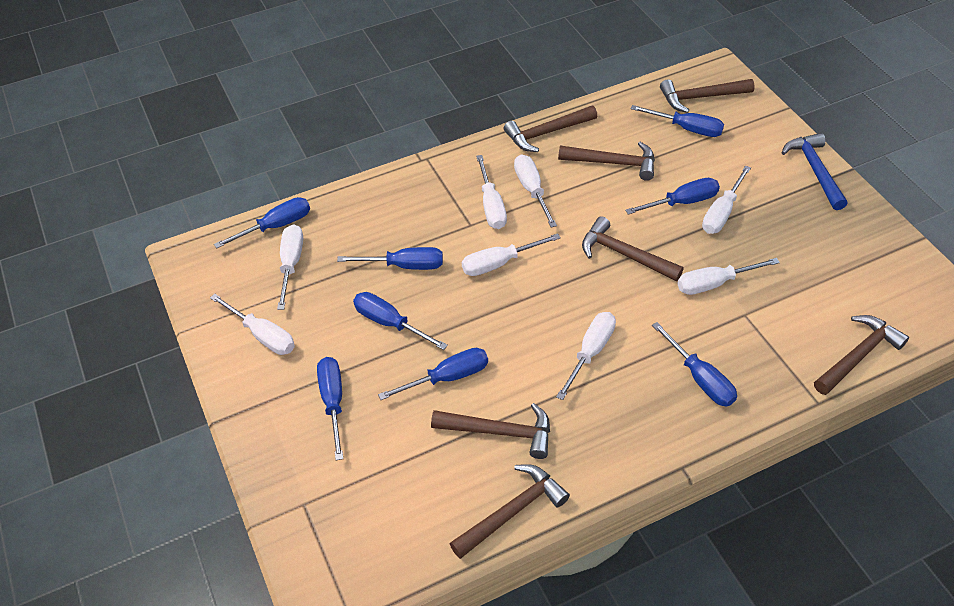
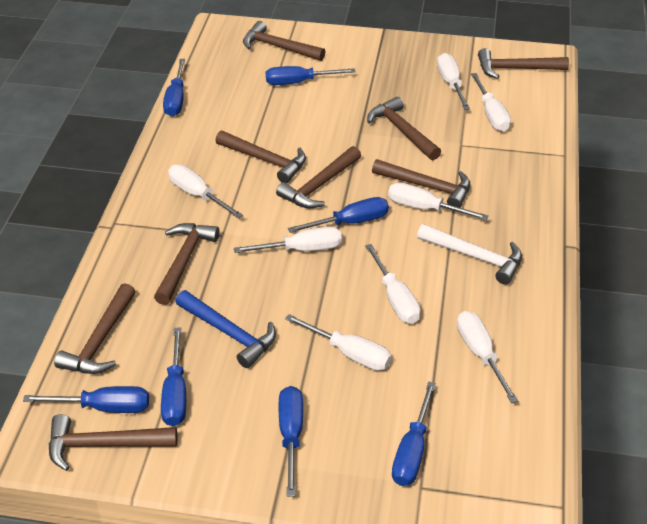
blue screwdriver: 8 -> 7
brown hammer: 7 -> 9
white hammer: 0 -> 1

